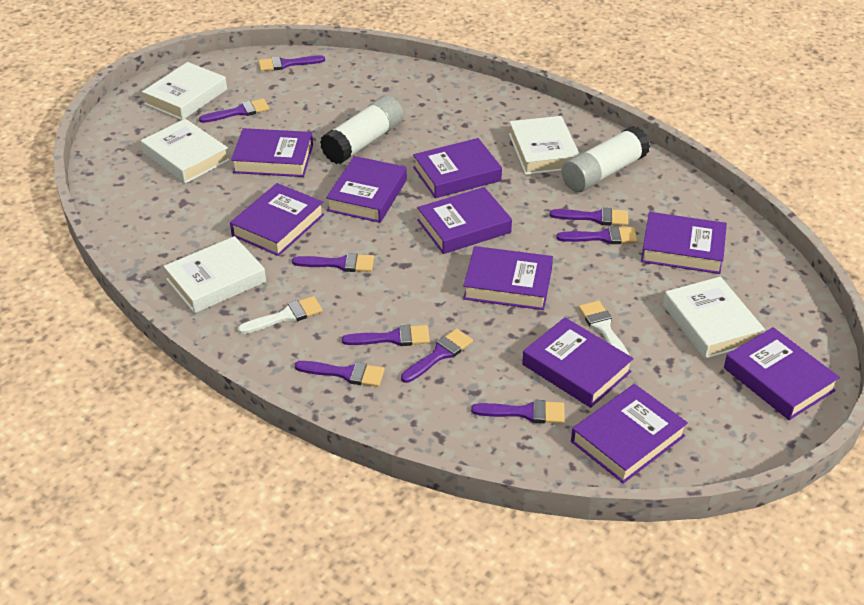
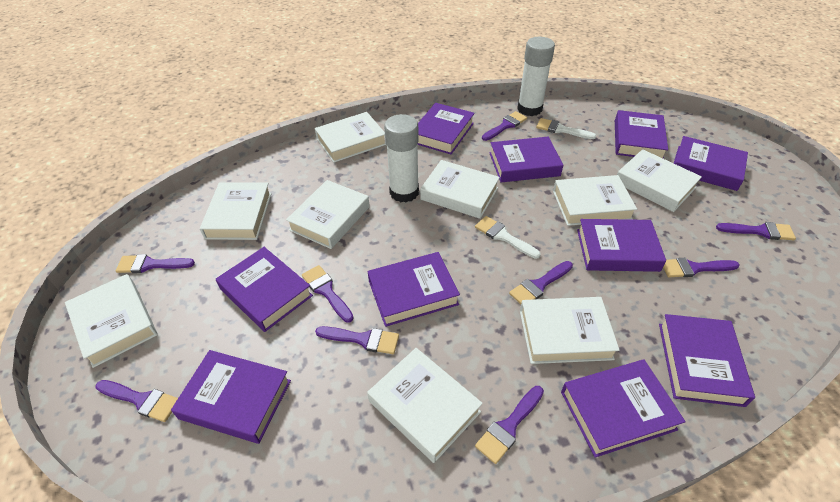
white book: 5 -> 9

